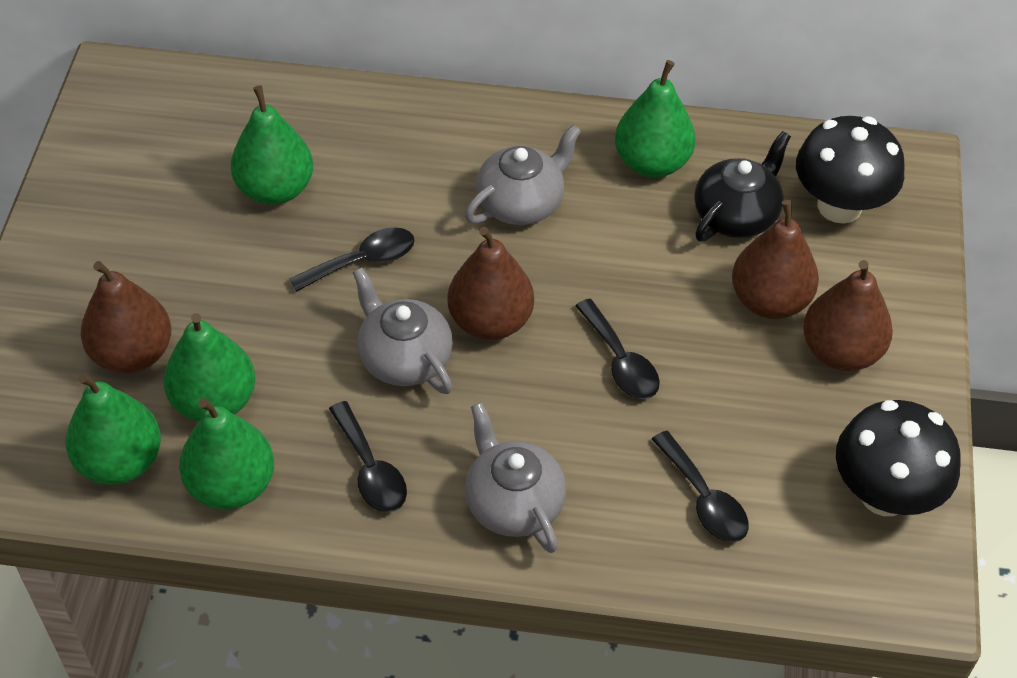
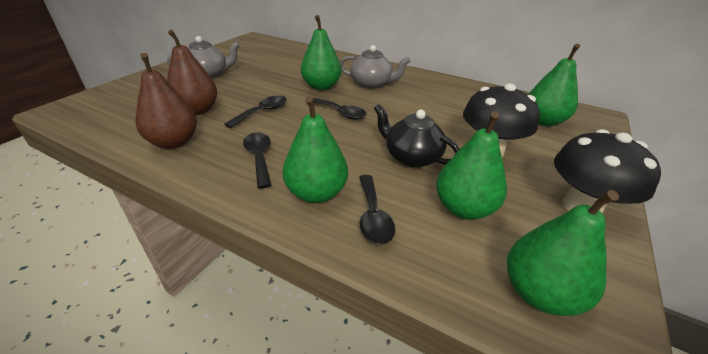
brown pear: 4 -> 2
grey teapot: 3 -> 2

